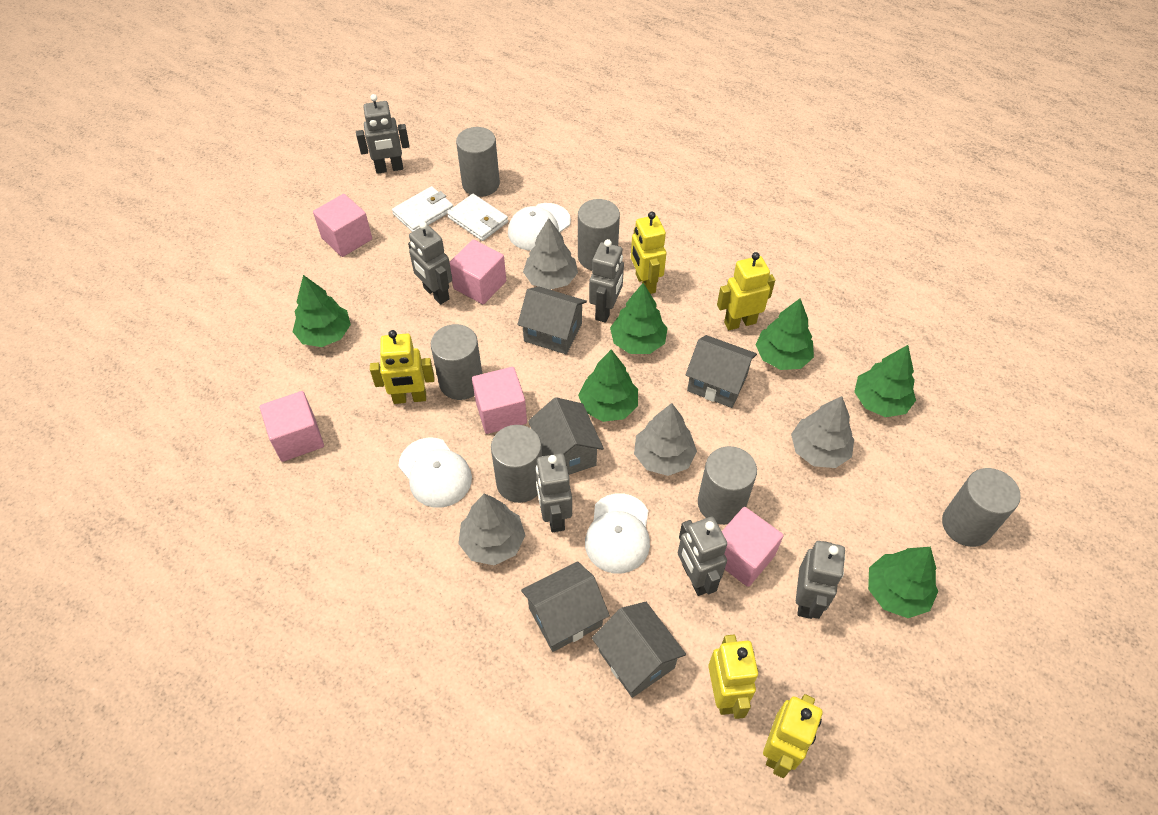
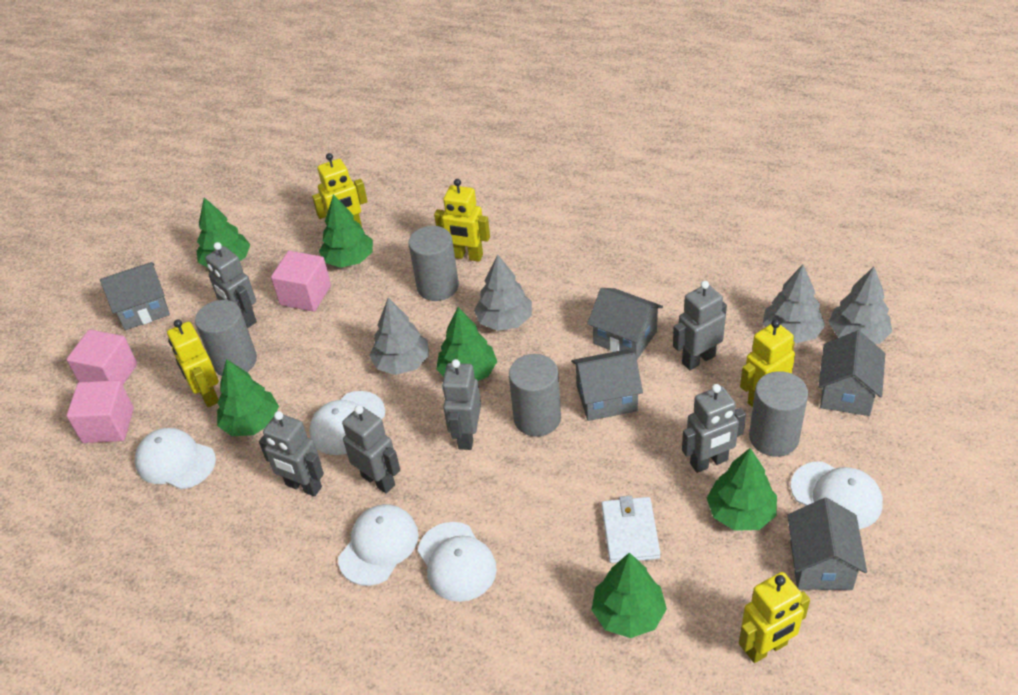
grey cylinder: 6 -> 4
pink cube: 5 -> 3
white cap: 3 -> 5
white wallet: 2 -> 1

